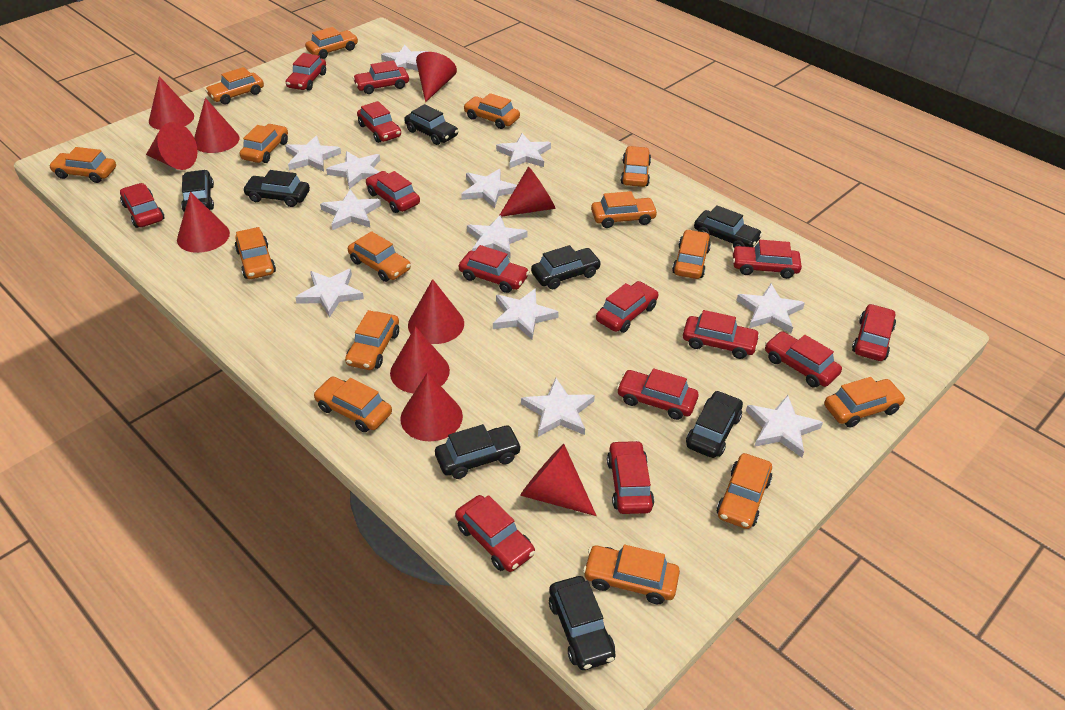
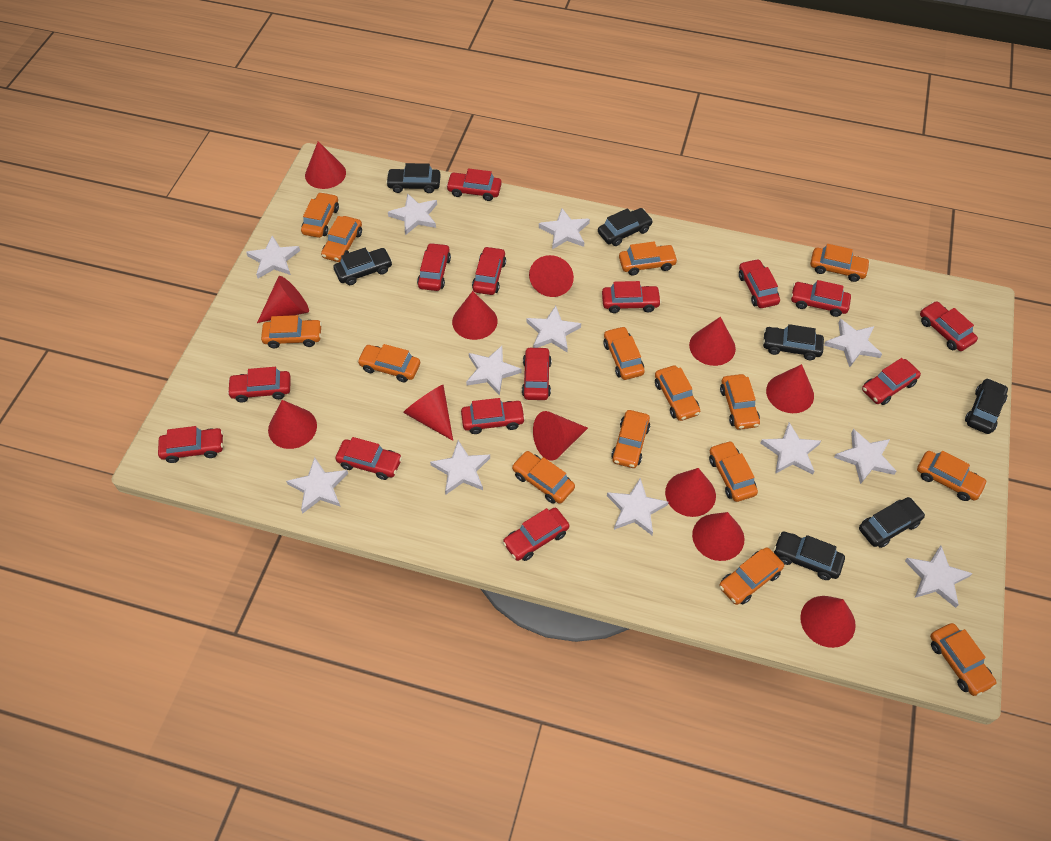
black car: 8 -> 7
red cone: 10 -> 12

